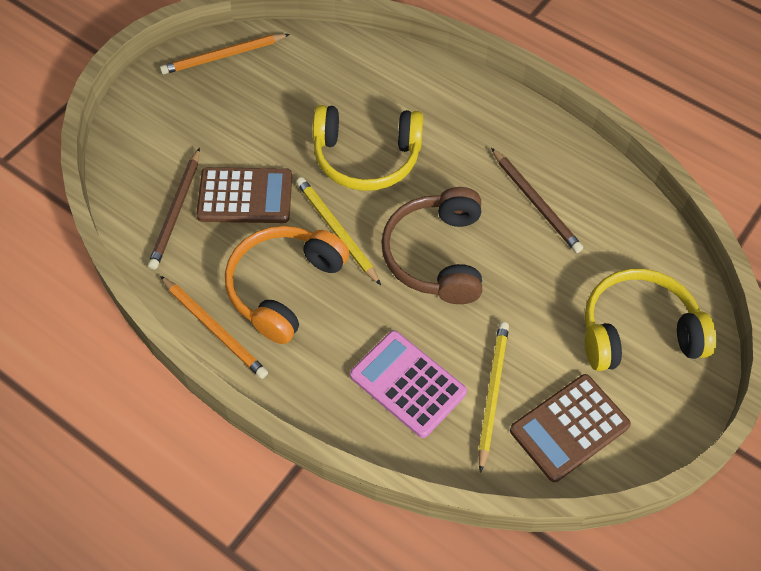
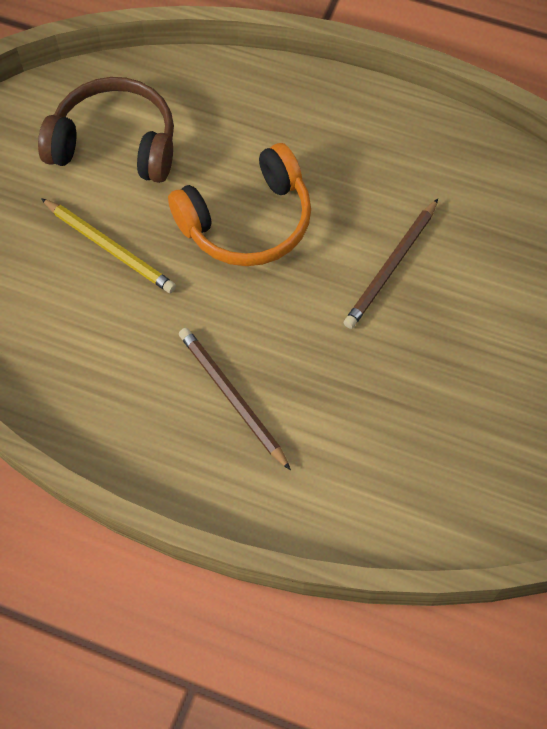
brown calculator: 2 -> 0
orange pencil: 2 -> 0
pink calculator: 1 -> 0
yellow headphones: 2 -> 0
yellow pencil: 2 -> 1

